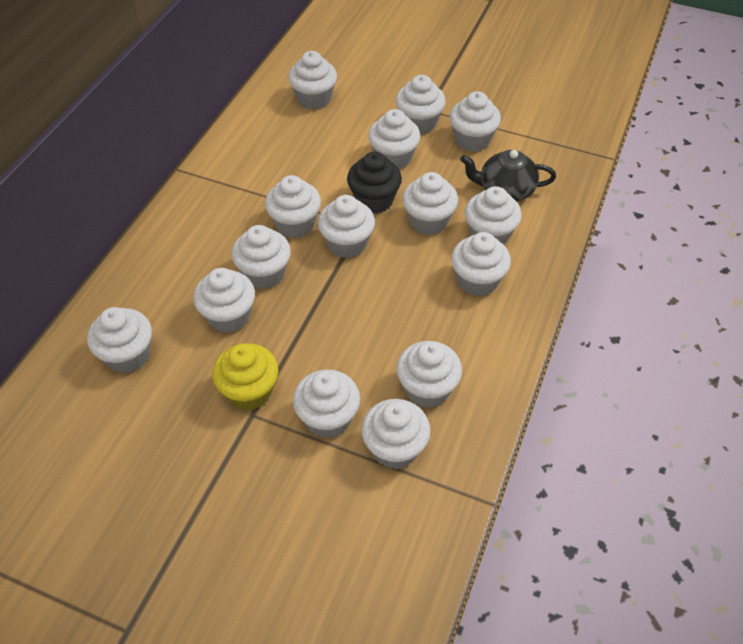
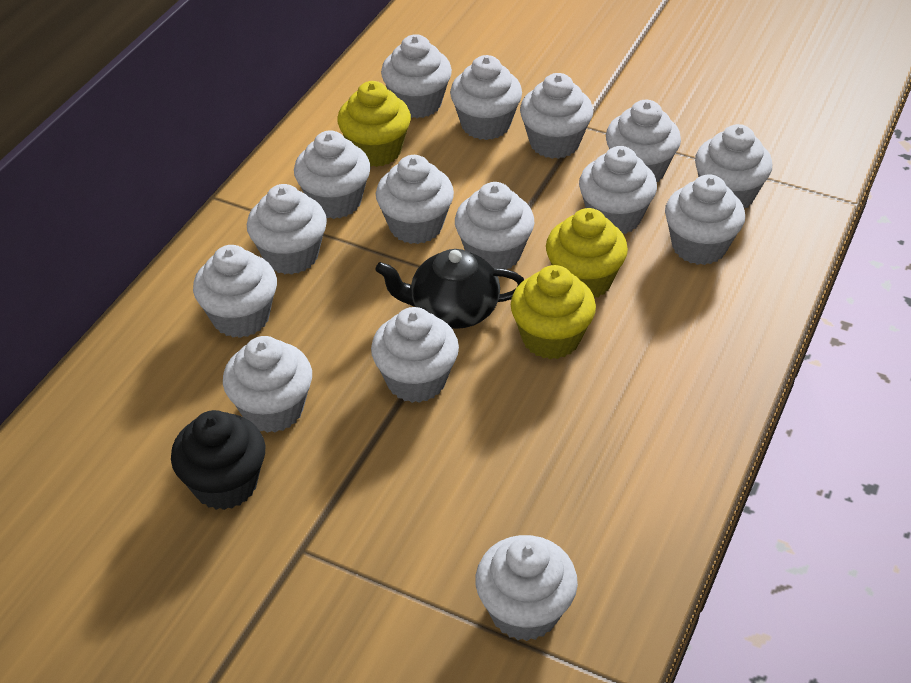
yellow cupcake: 1 -> 3

